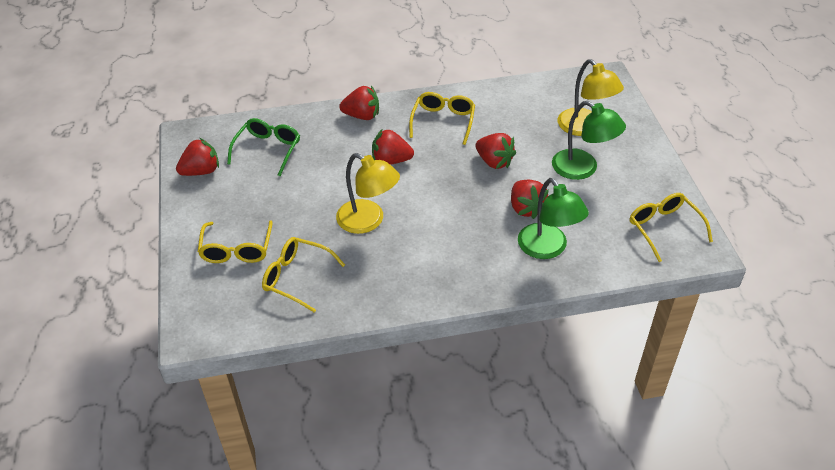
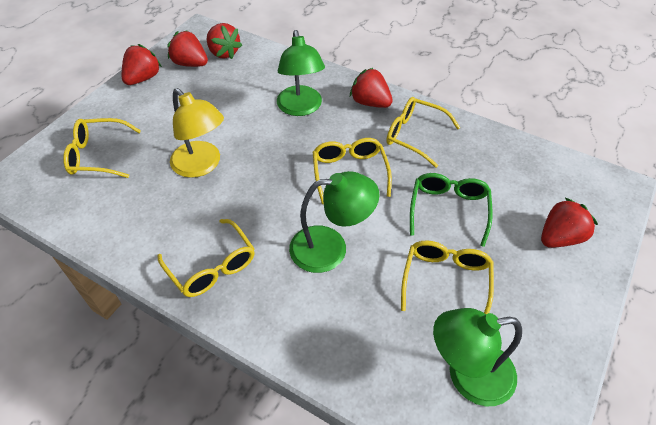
green lamp: 2 -> 3
yellow glasses: 4 -> 5
yellow lamp: 2 -> 1

